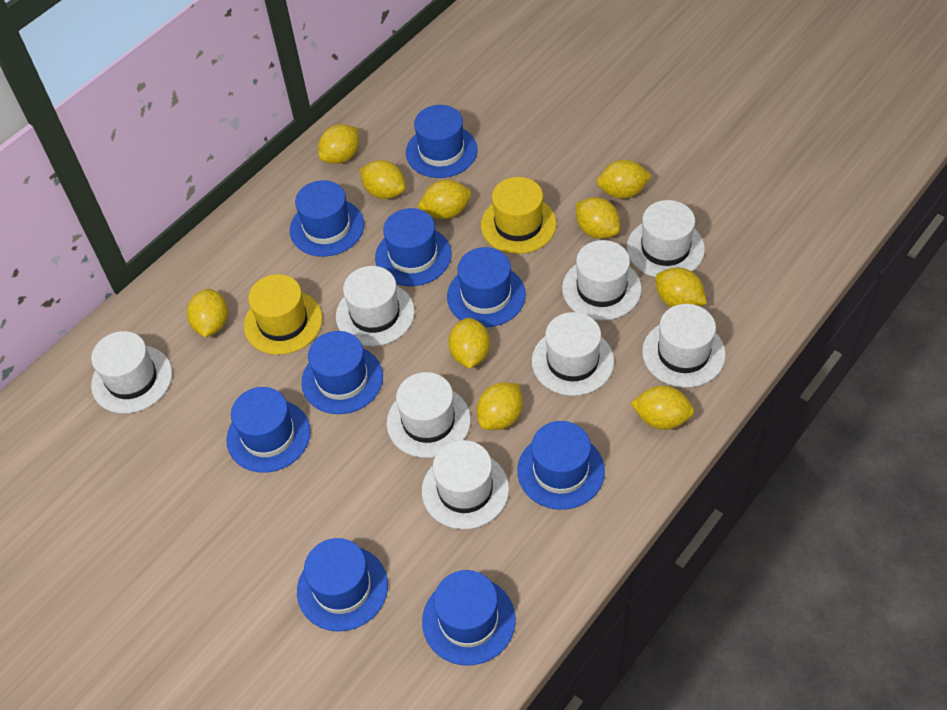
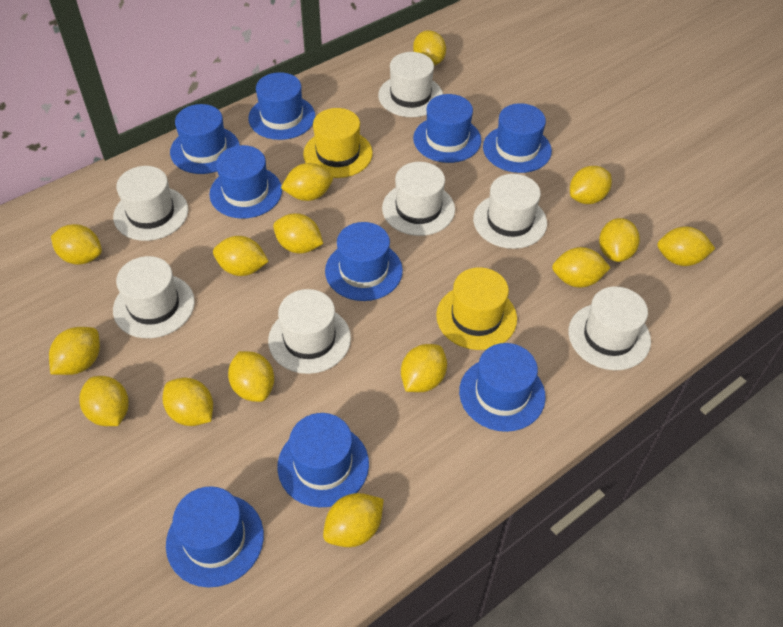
white hat: 8 -> 7
yellow lemon: 10 -> 15

